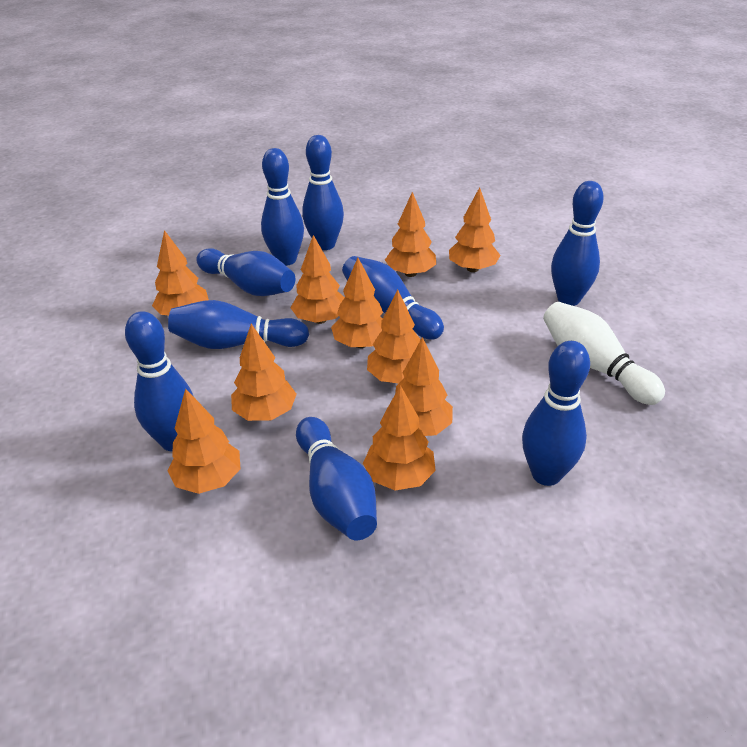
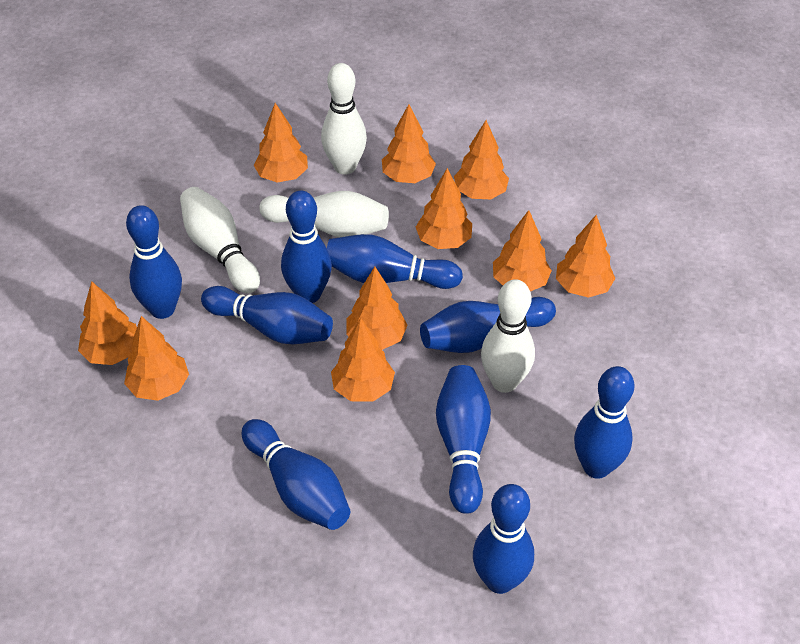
white bowling pin: 1 -> 4

